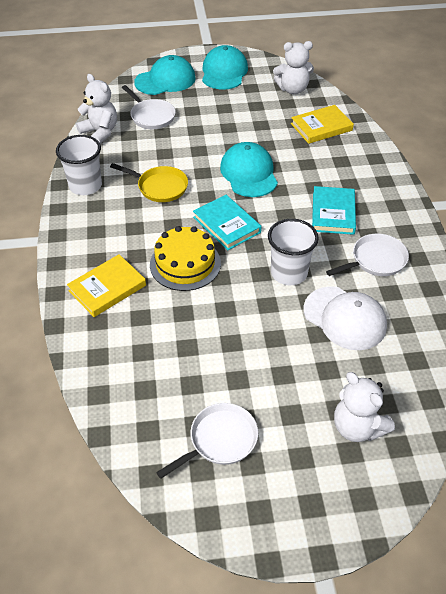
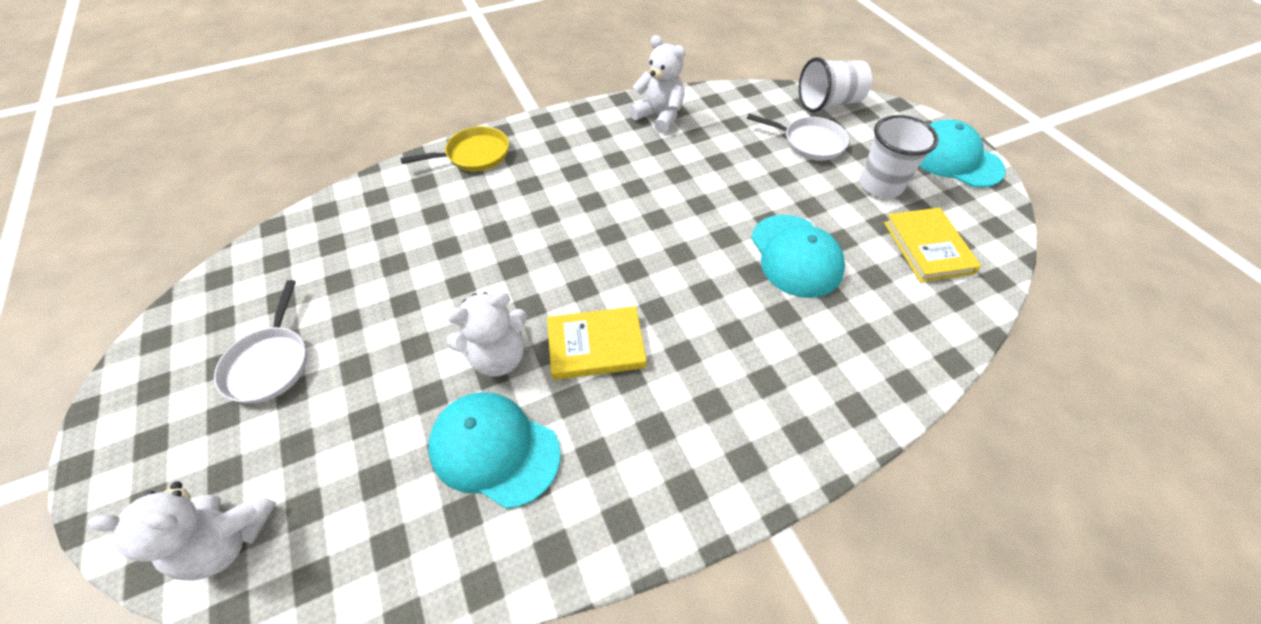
turquoise book: 2 -> 0
white cap: 1 -> 0
white pan: 3 -> 2
yellow cake: 1 -> 0

